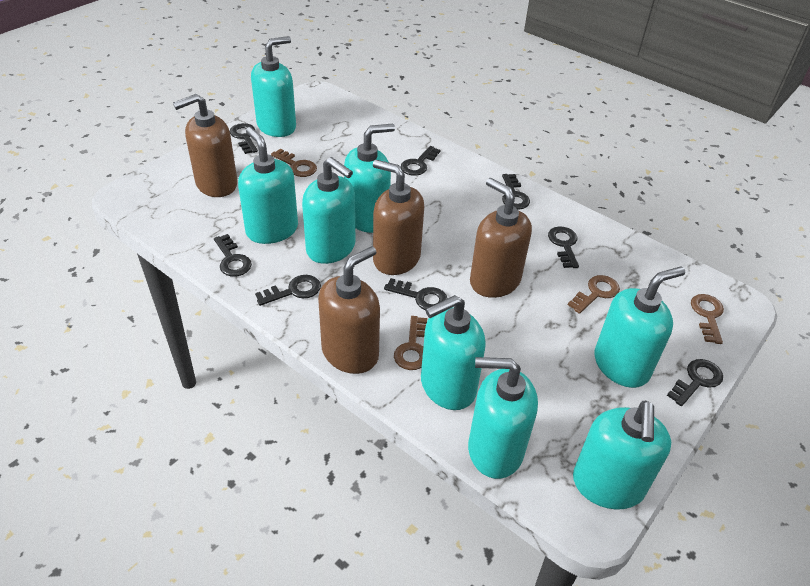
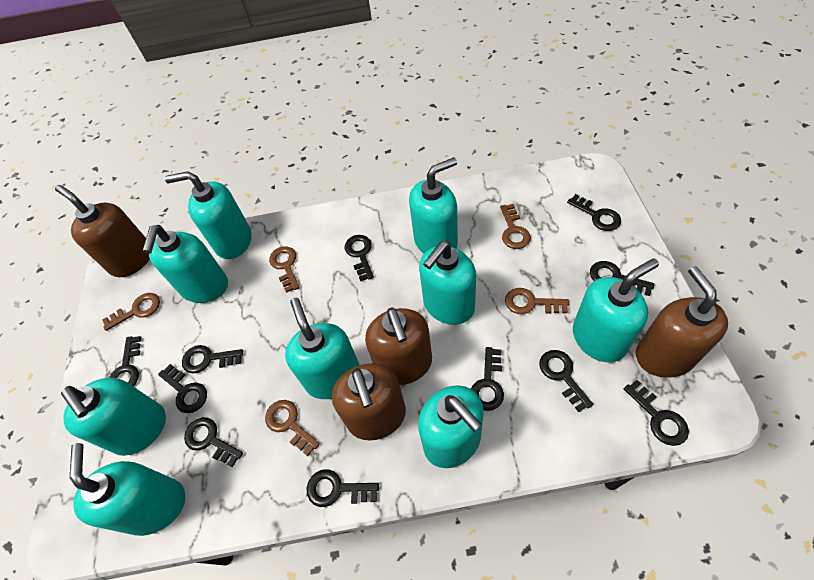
black key: 8 -> 11
brown key: 4 -> 5
turquoise soap dispenser: 8 -> 9

